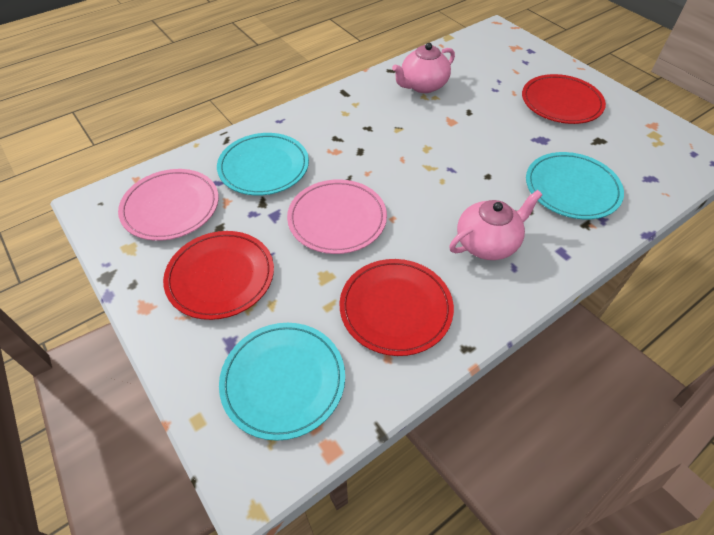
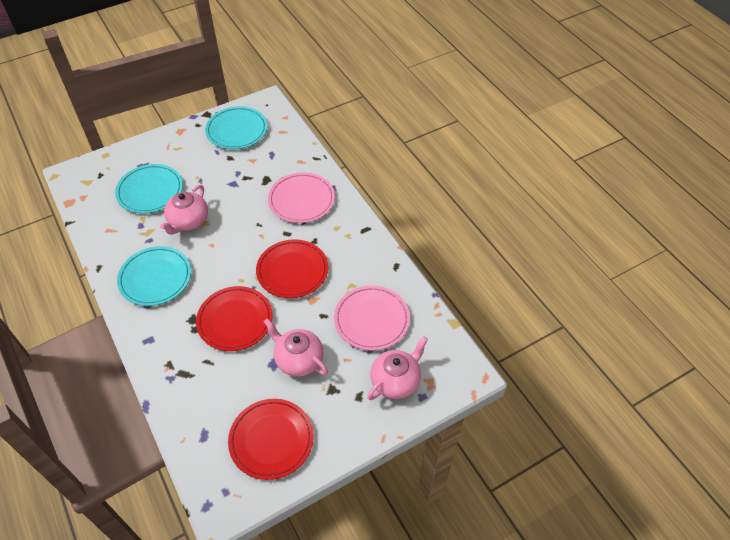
pink teapot: 2 -> 3

